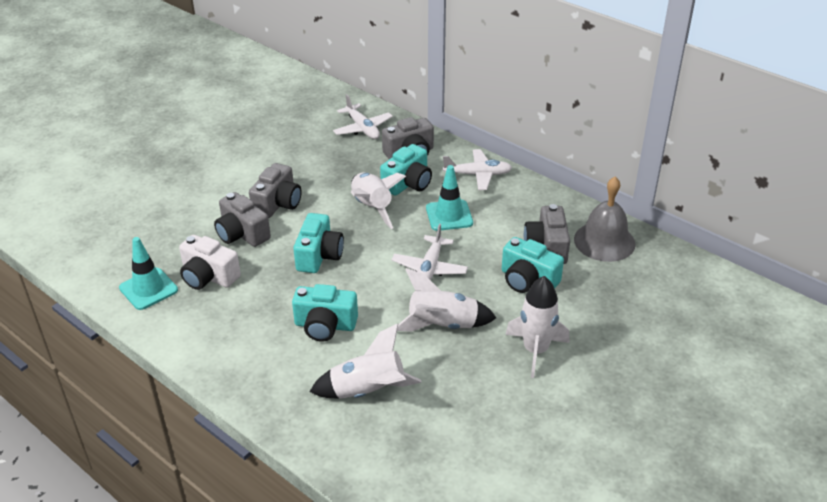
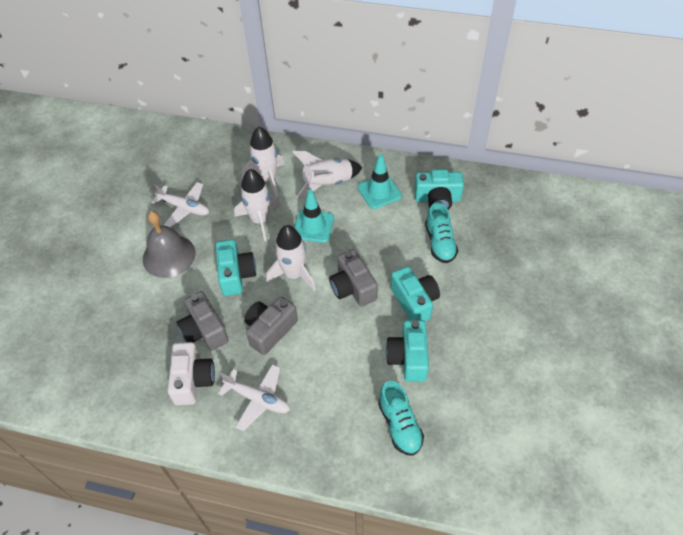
grey camera: 4 -> 3
turquoise shoe: 0 -> 2
white plane: 3 -> 2

